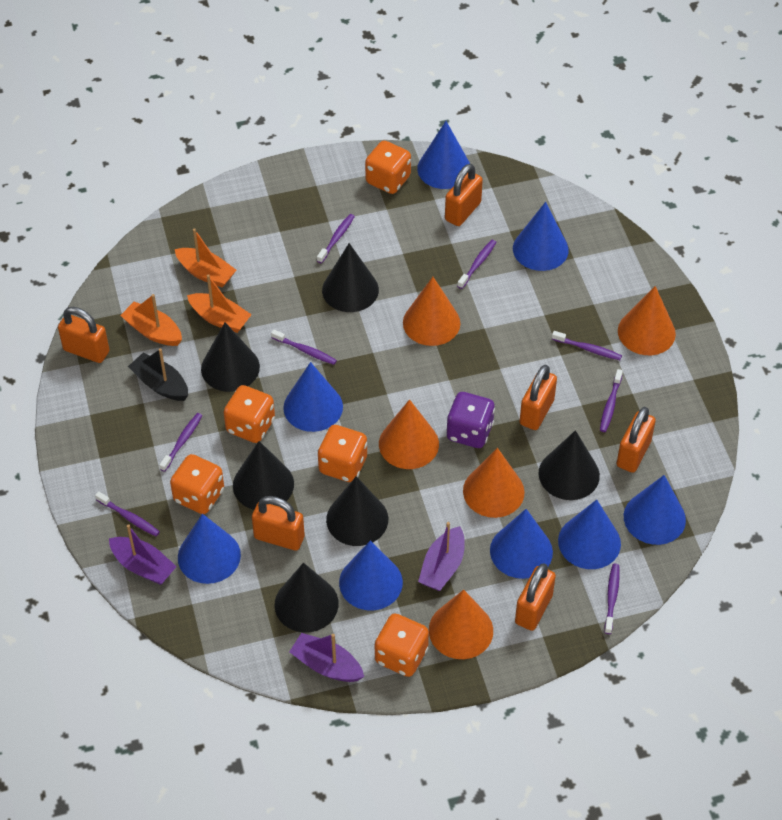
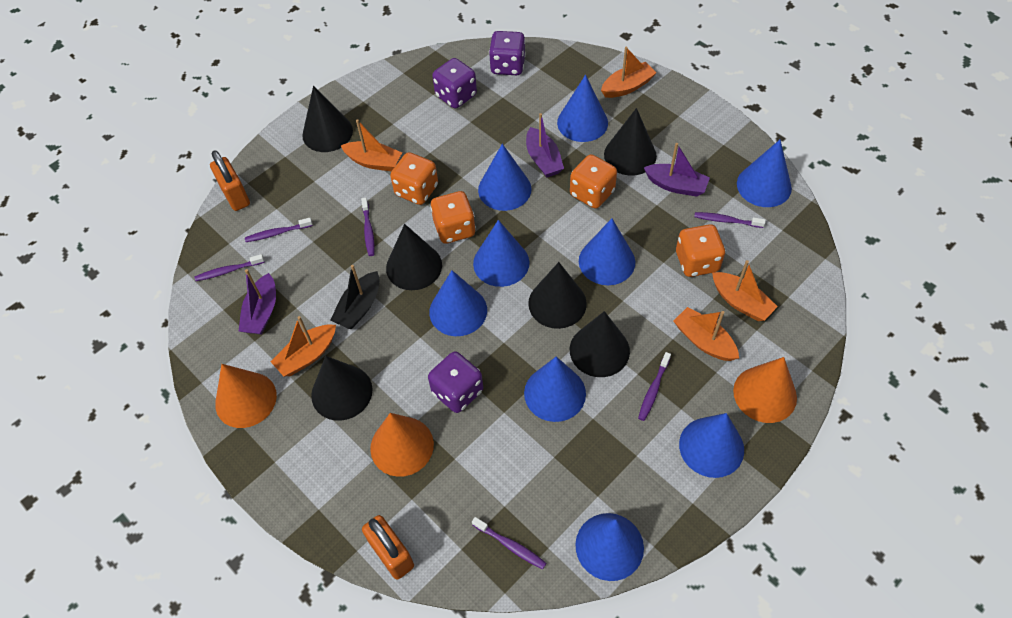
blue cone: 8 -> 9
orange boat: 3 -> 5
orange cone: 5 -> 3
orange dice: 5 -> 4
orange padlock: 6 -> 2
purple dice: 1 -> 3
purple toothbrush: 8 -> 6

